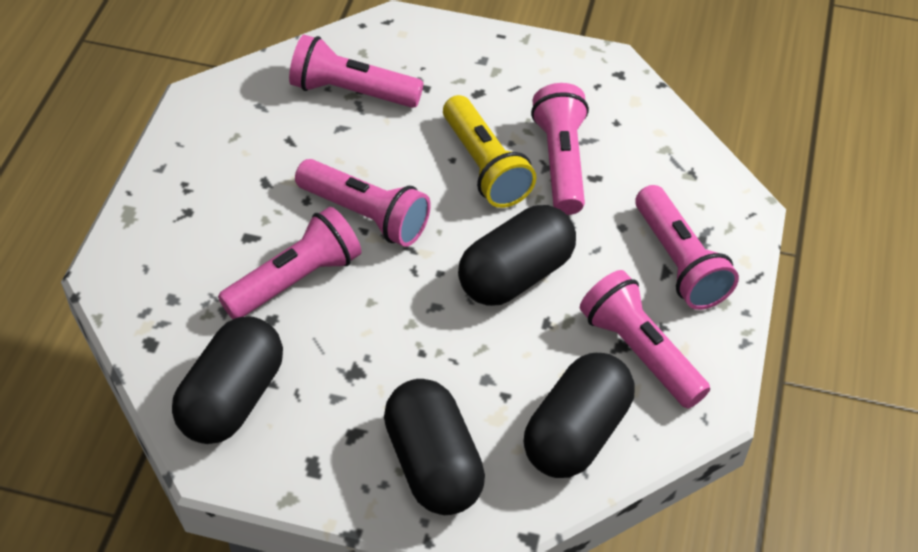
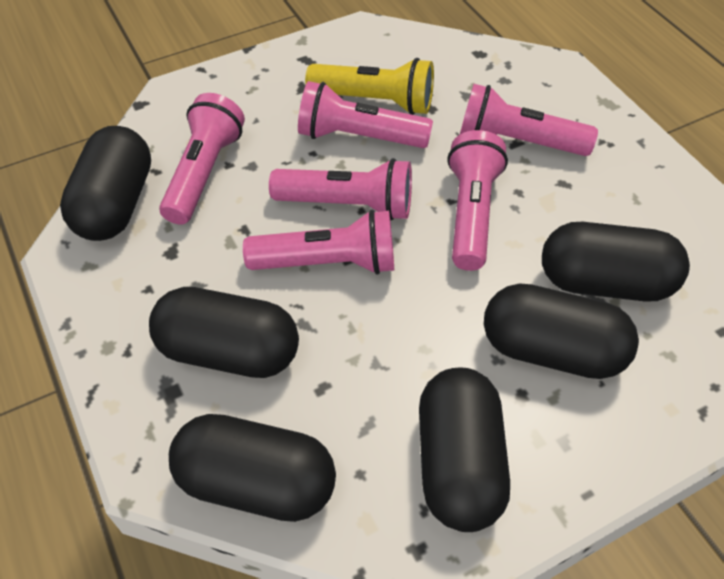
black capsule: 4 -> 6

